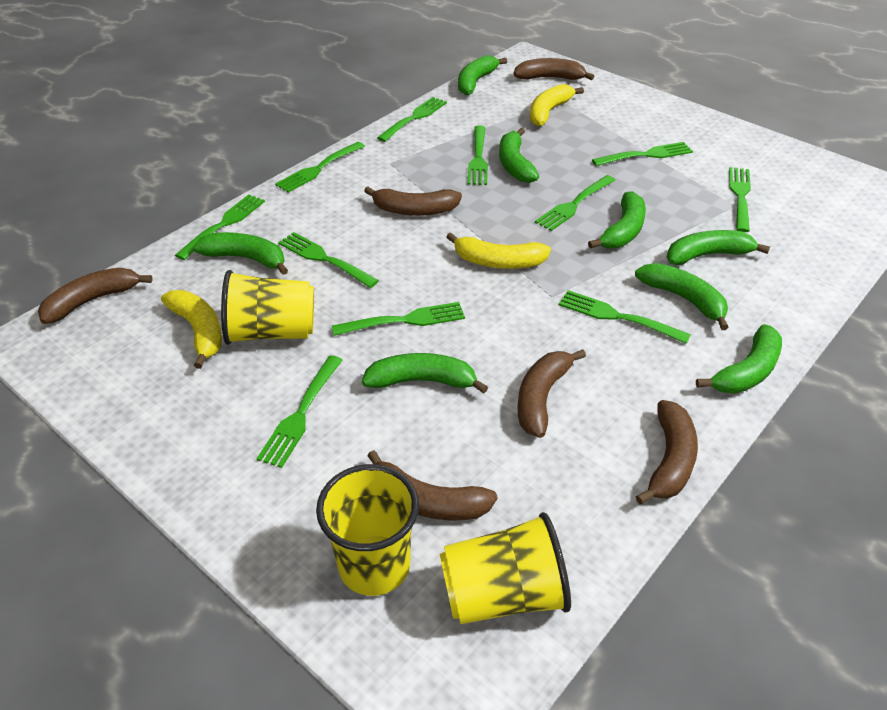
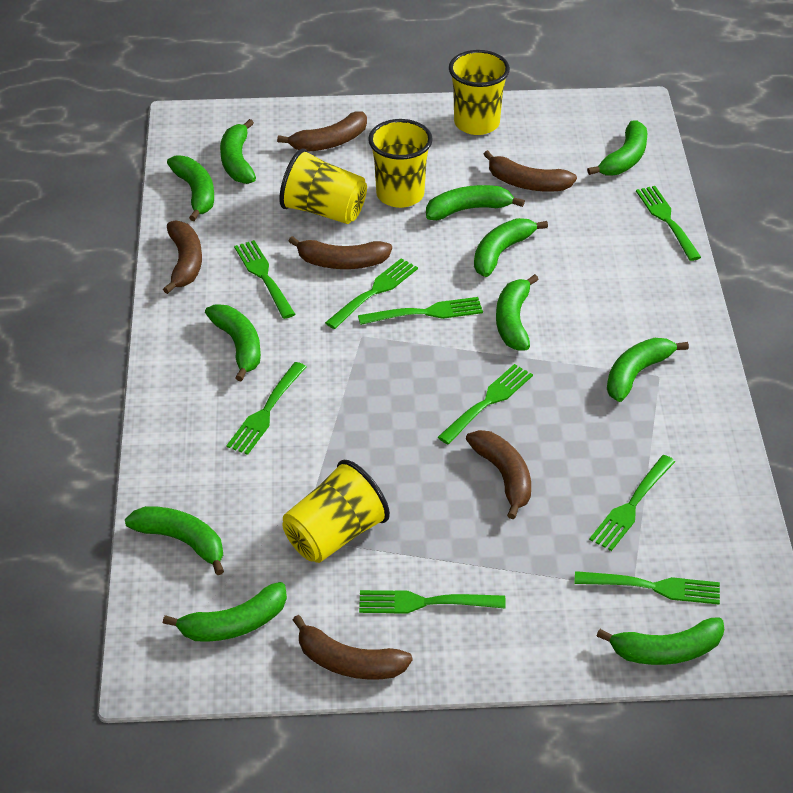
green banana: 8 -> 11
green fork: 11 -> 9
yellow banana: 3 -> 0
yellow cup: 3 -> 4

